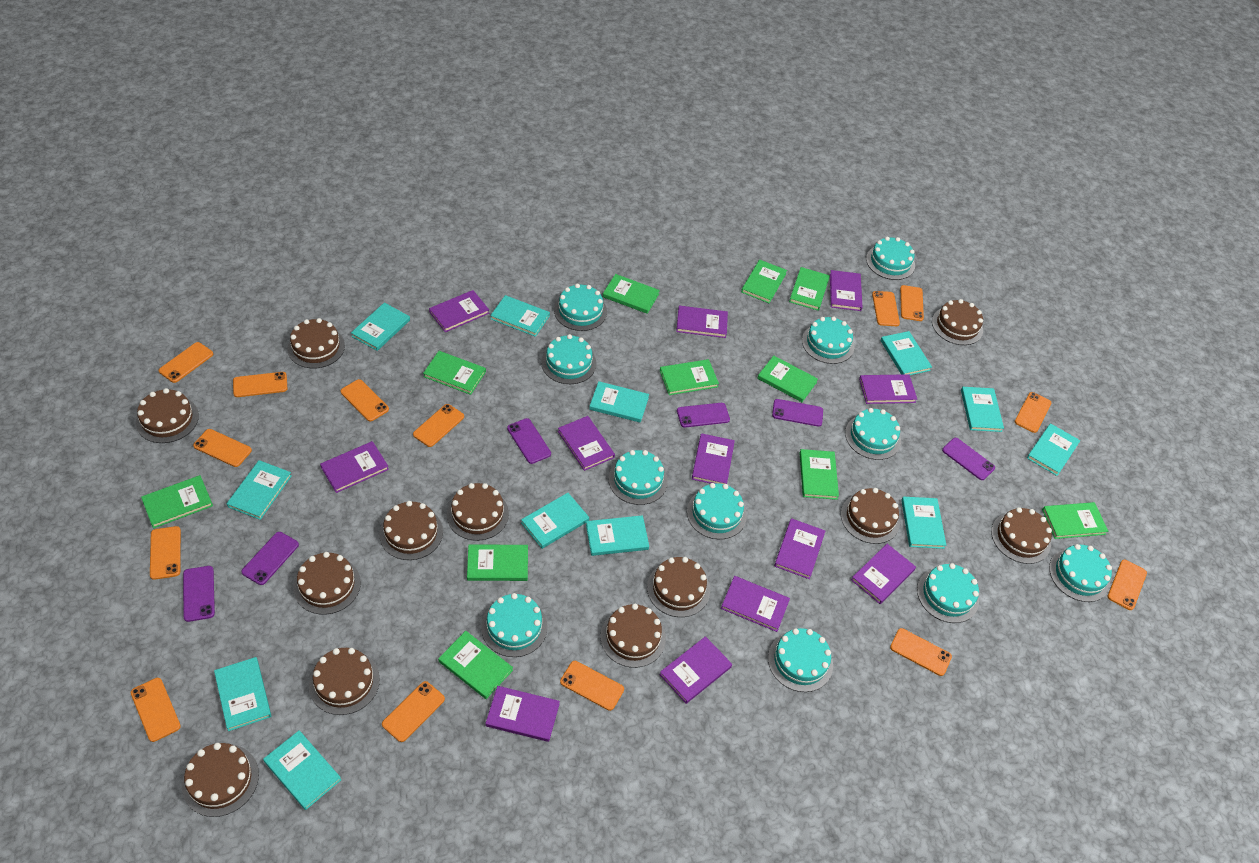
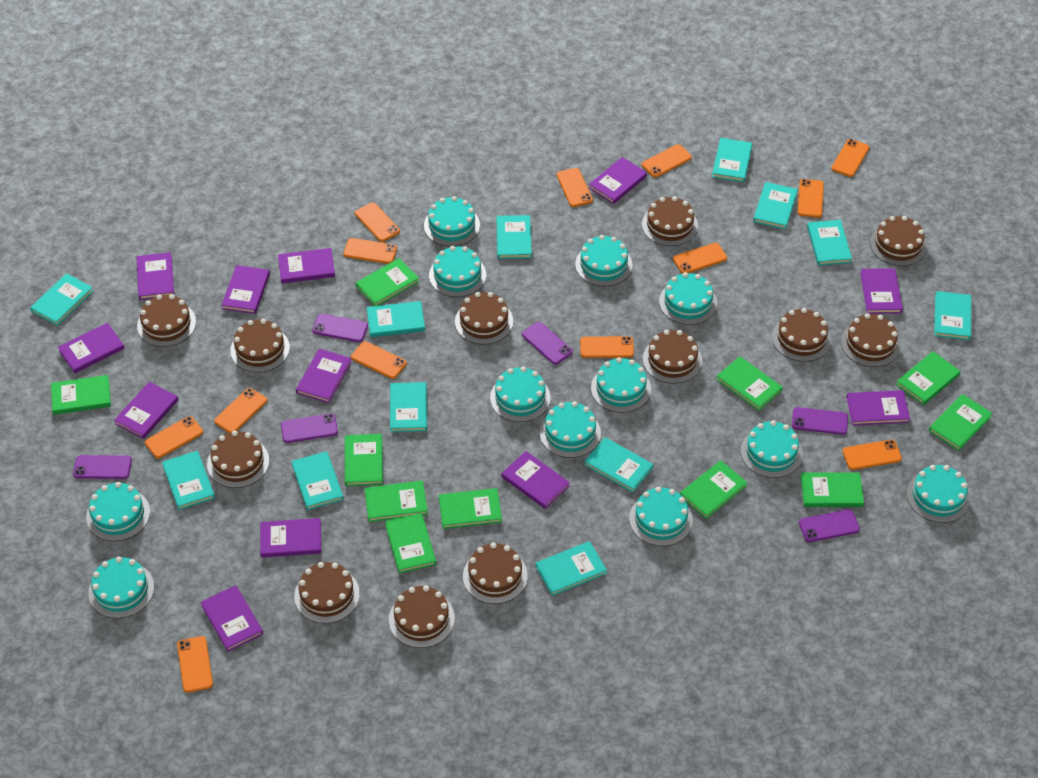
orange phone: 14 -> 13
turquoise cake: 11 -> 12

